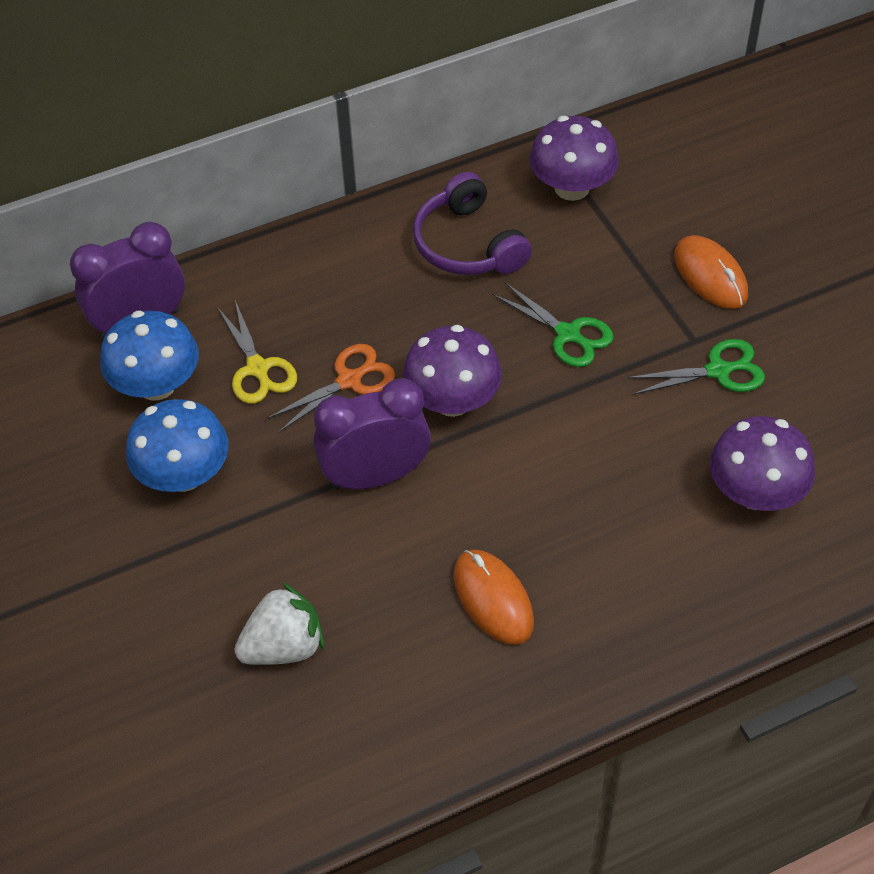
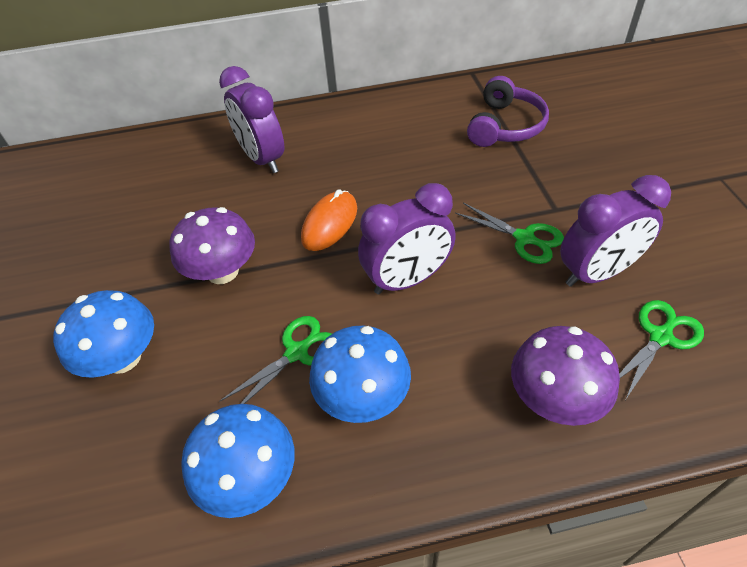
blue mushroom: 2 -> 3
green scissors: 2 -> 3
orange mouse: 2 -> 1
orange scissors: 1 -> 0
purple clock: 2 -> 3
purple mushroom: 3 -> 2
white strawberry: 1 -> 0
yellow scissors: 1 -> 0

